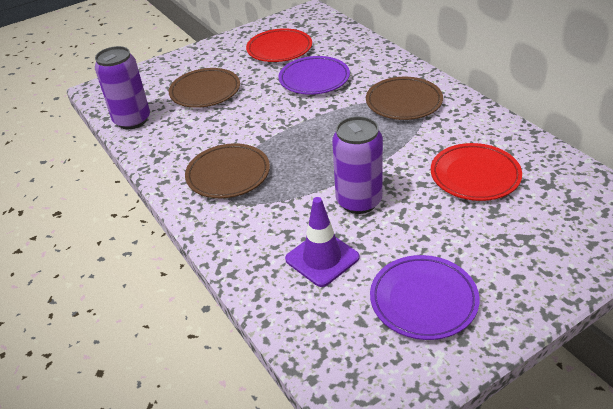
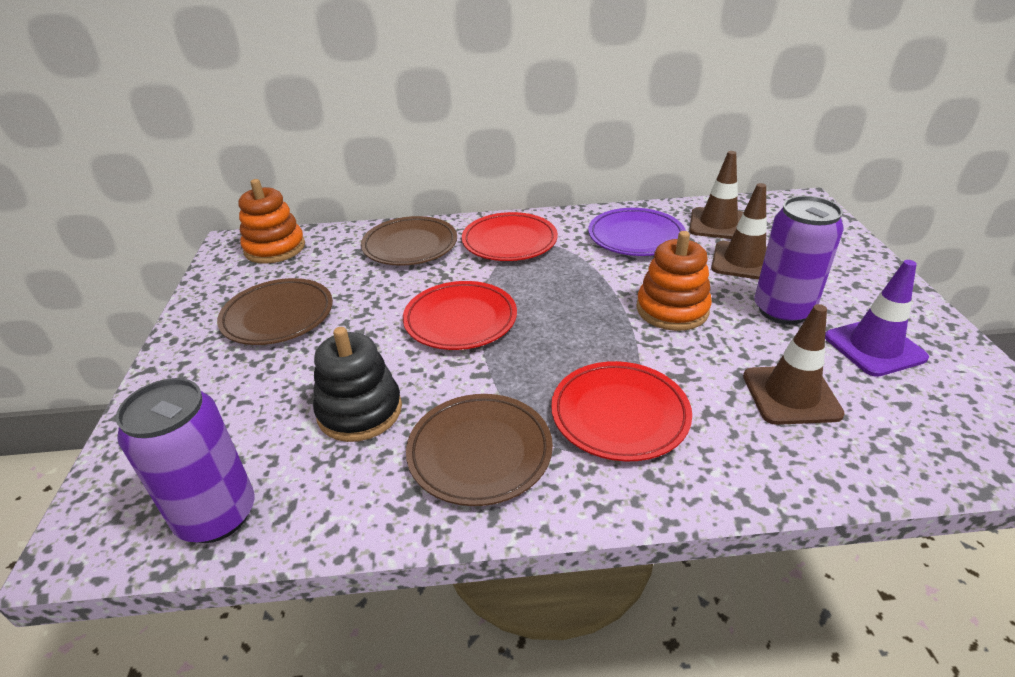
black stacking toy: 0 -> 1
brown traffic cone: 0 -> 3
orange stacking toy: 0 -> 2
purple plate: 2 -> 1
red plate: 2 -> 3

